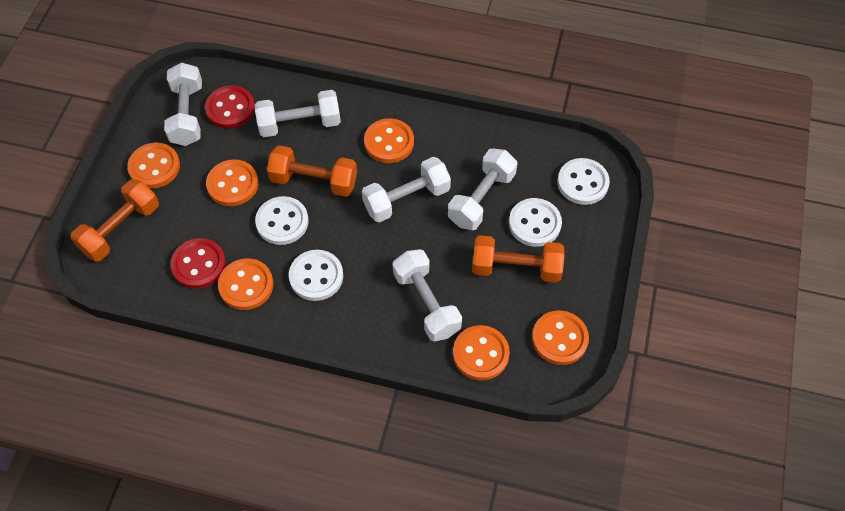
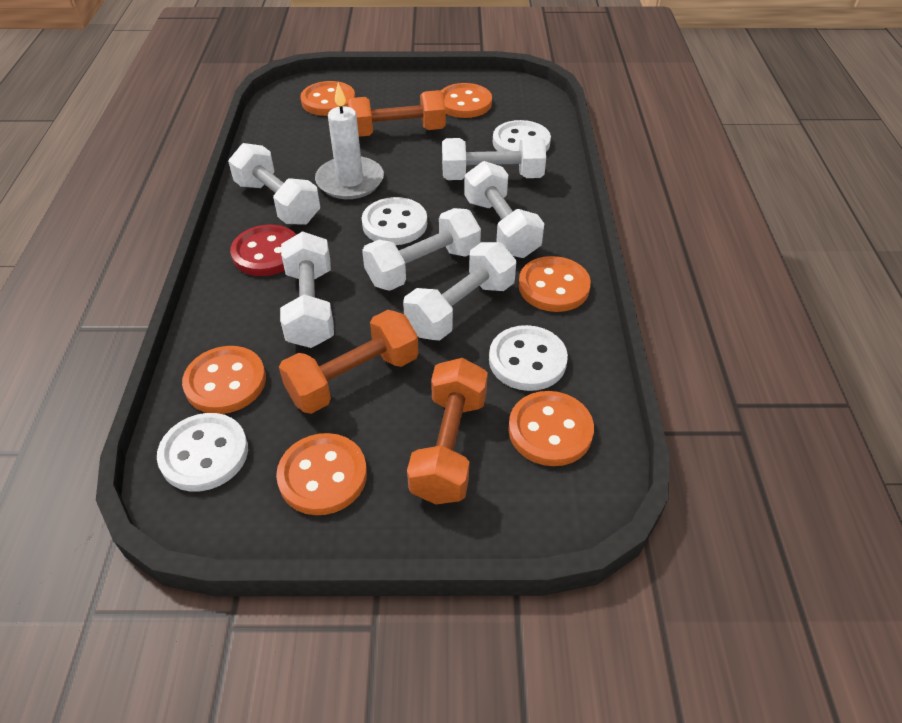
red button: 2 -> 1
white candle: 0 -> 1
white dumbbell: 5 -> 6

